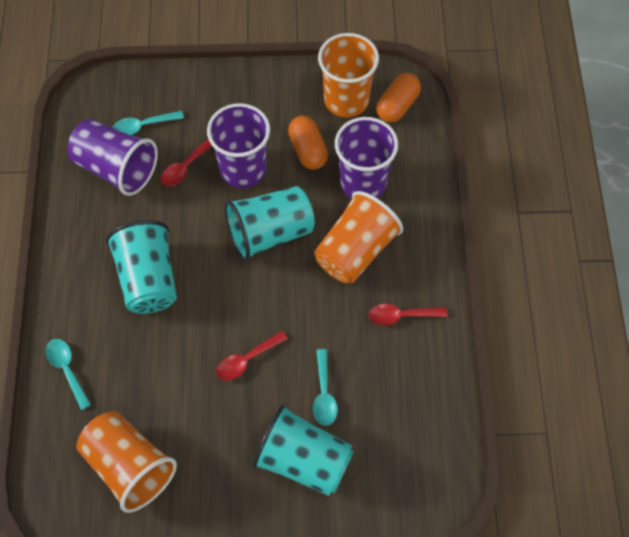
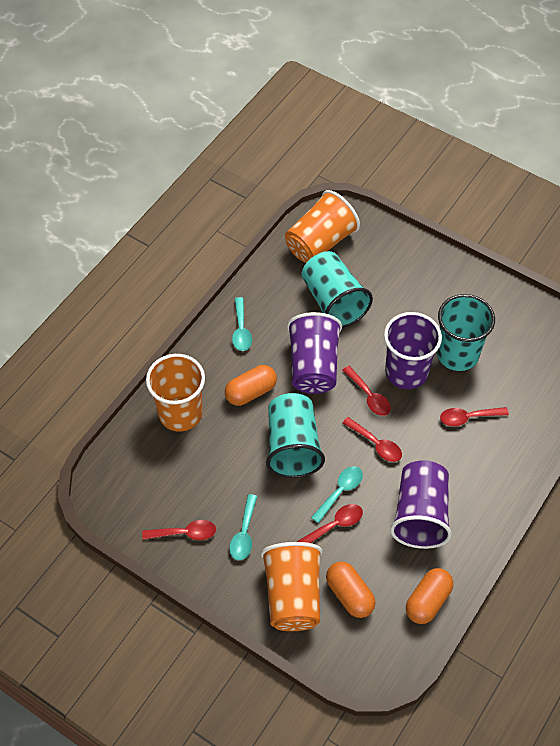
orange capsule: 2 -> 3
red spoon: 3 -> 5

